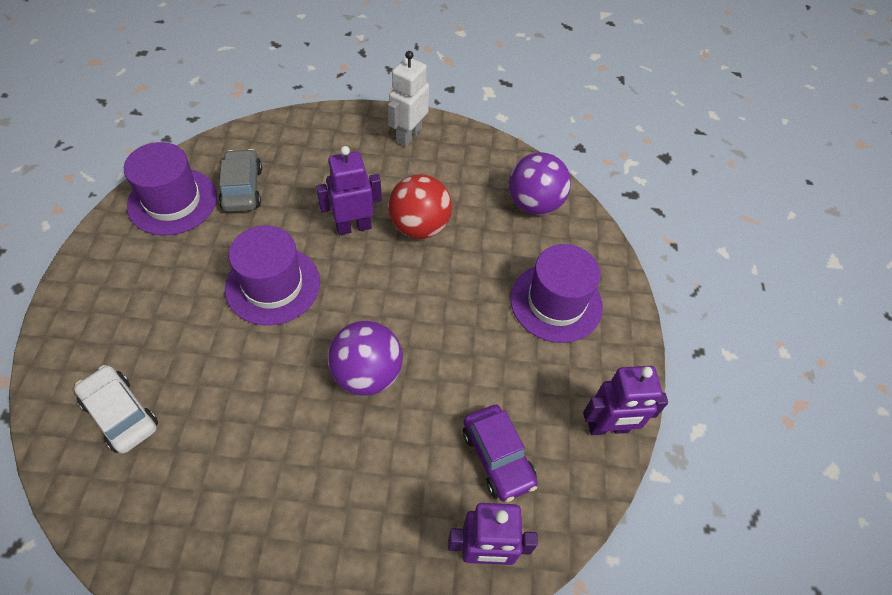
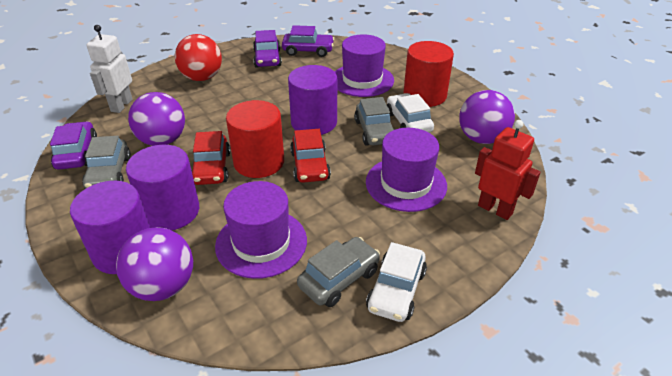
grey car: 1 -> 3
purple ball: 2 -> 3
purple car: 1 -> 3
purple cylinder: 0 -> 3
purple robot: 3 -> 0
red car: 0 -> 2
red cylinder: 0 -> 2
red robot: 0 -> 1
white car: 1 -> 2

